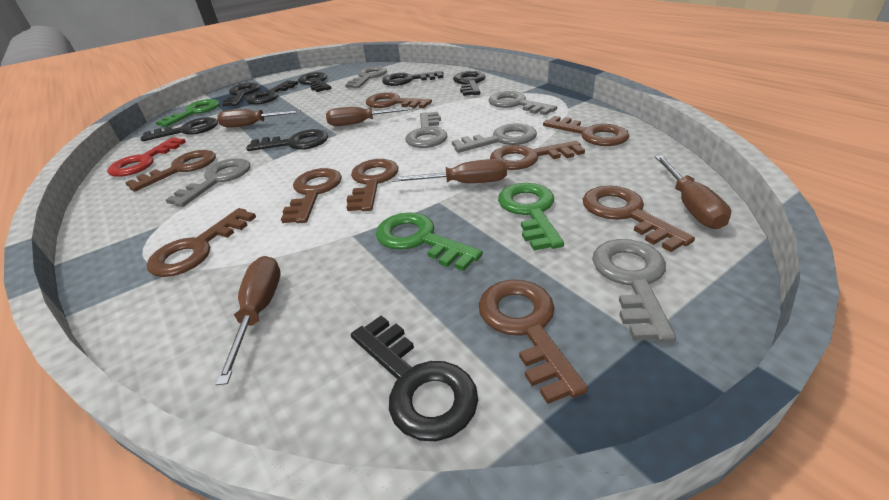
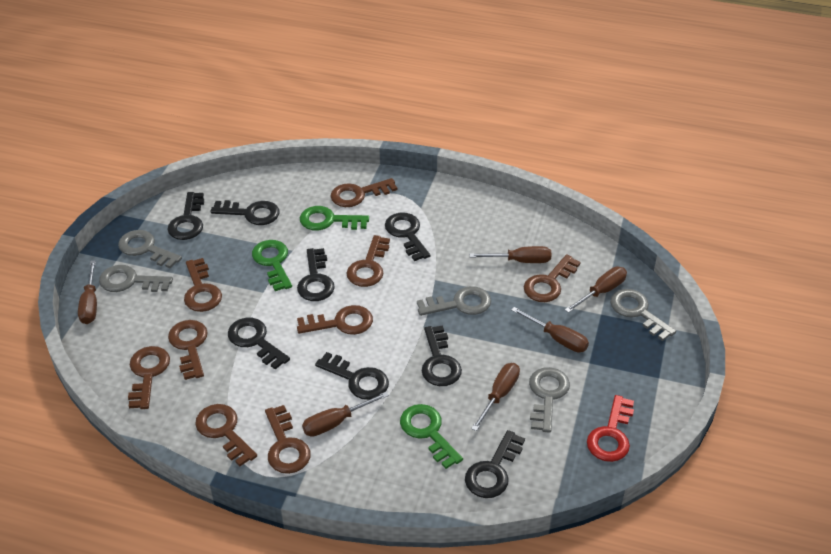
brown screwdriver: 5 -> 6
grey key: 6 -> 5

